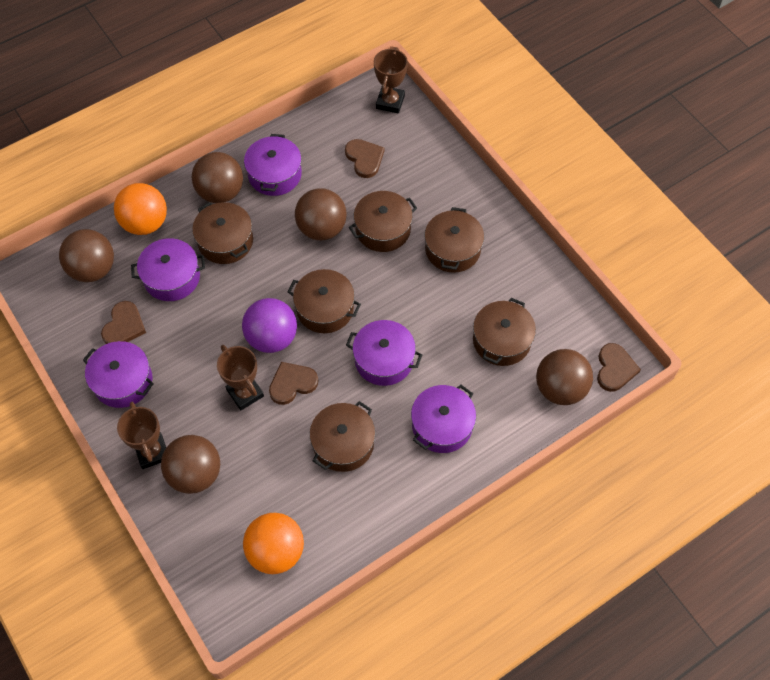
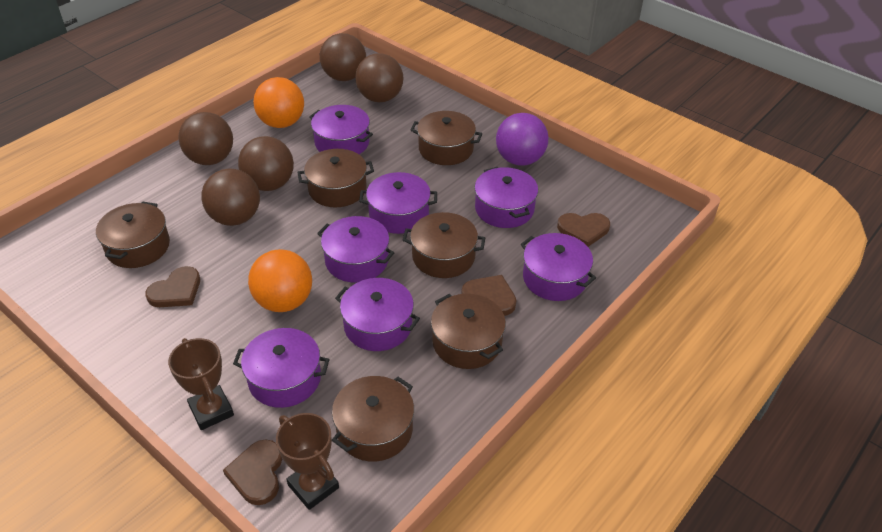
brown trophy: 3 -> 2
purple pot: 5 -> 7

